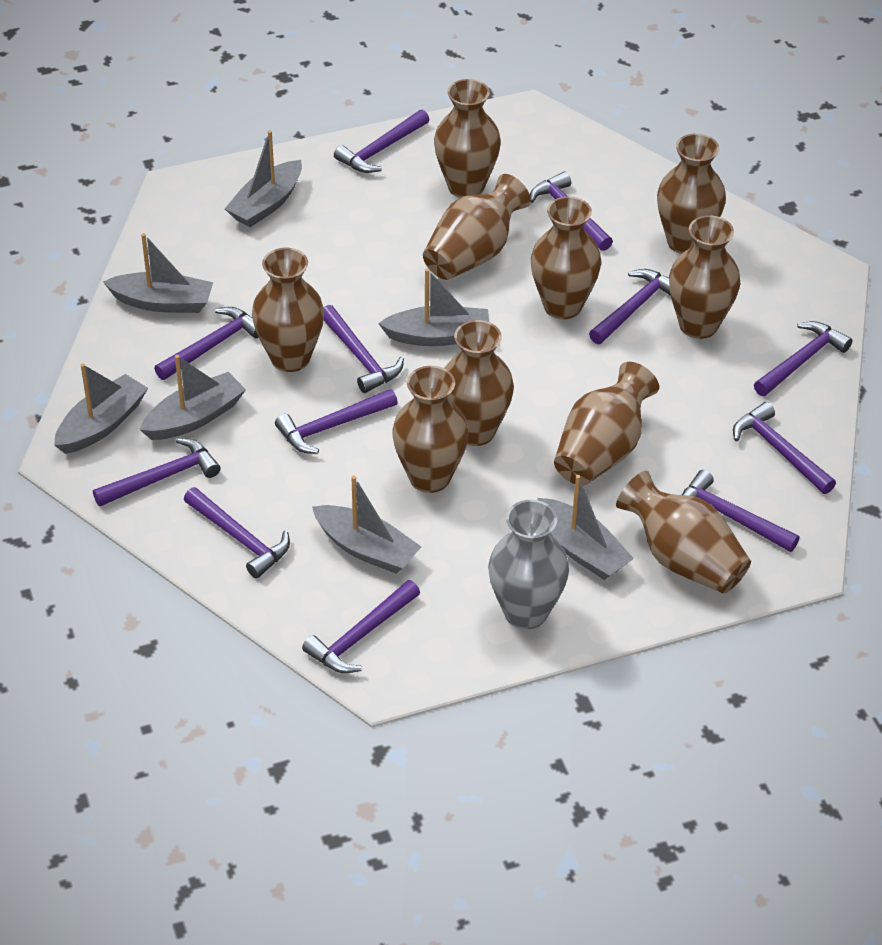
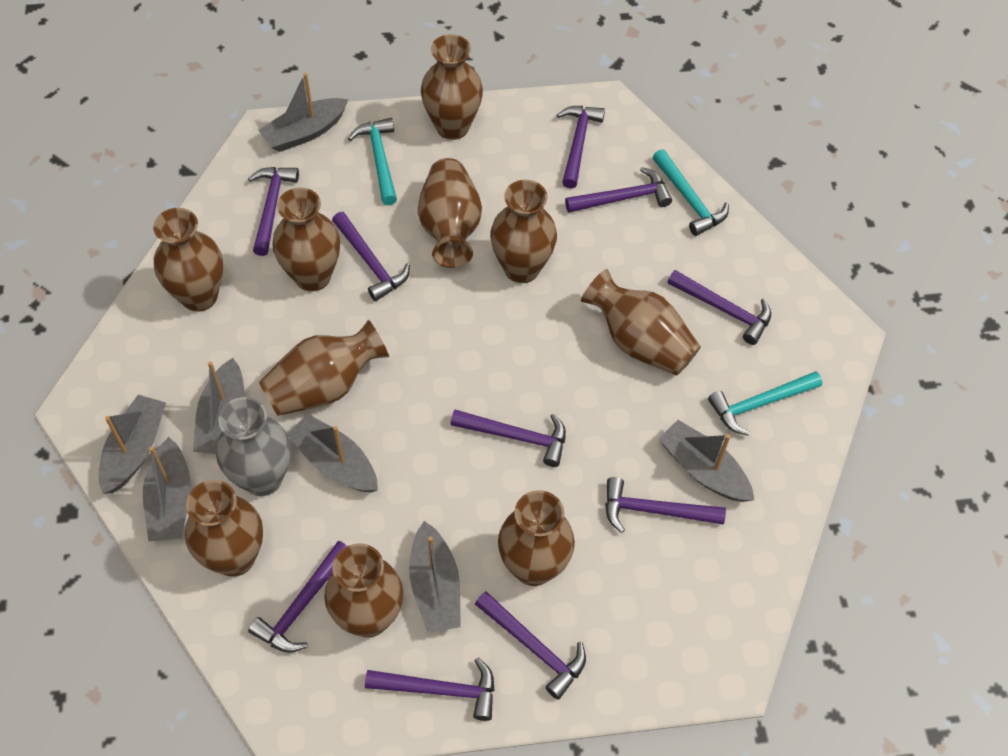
purple hammer: 12 -> 10
turquoise hammer: 0 -> 3

